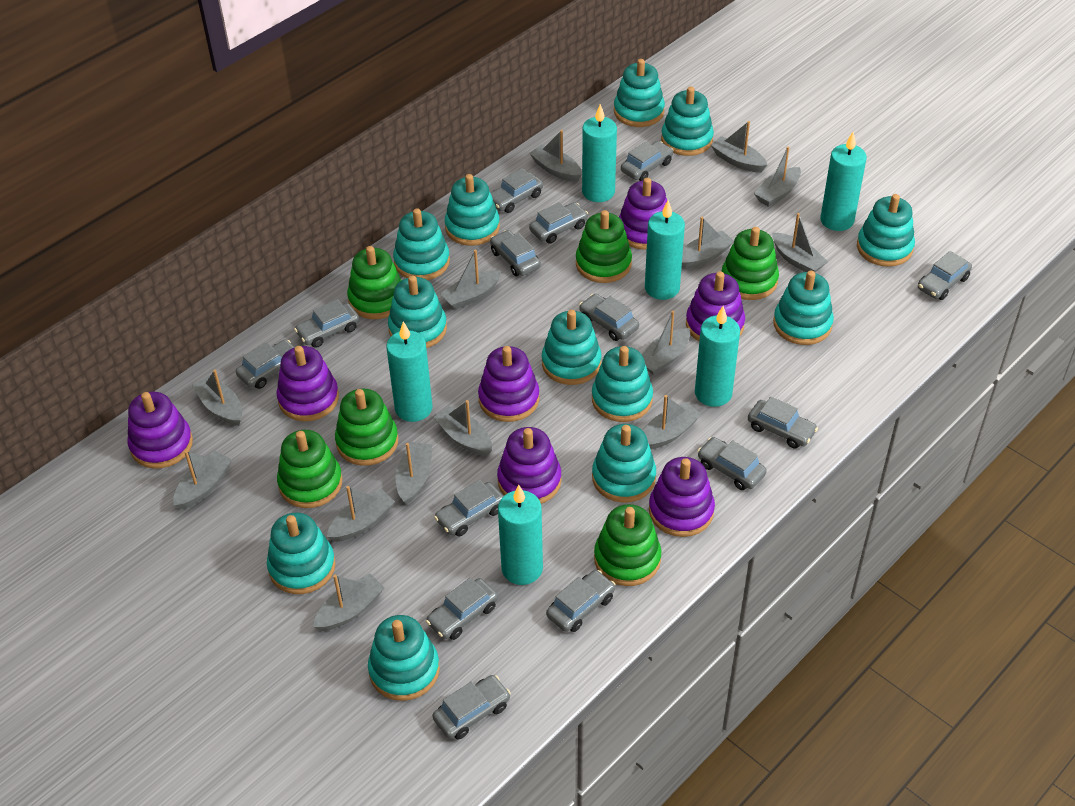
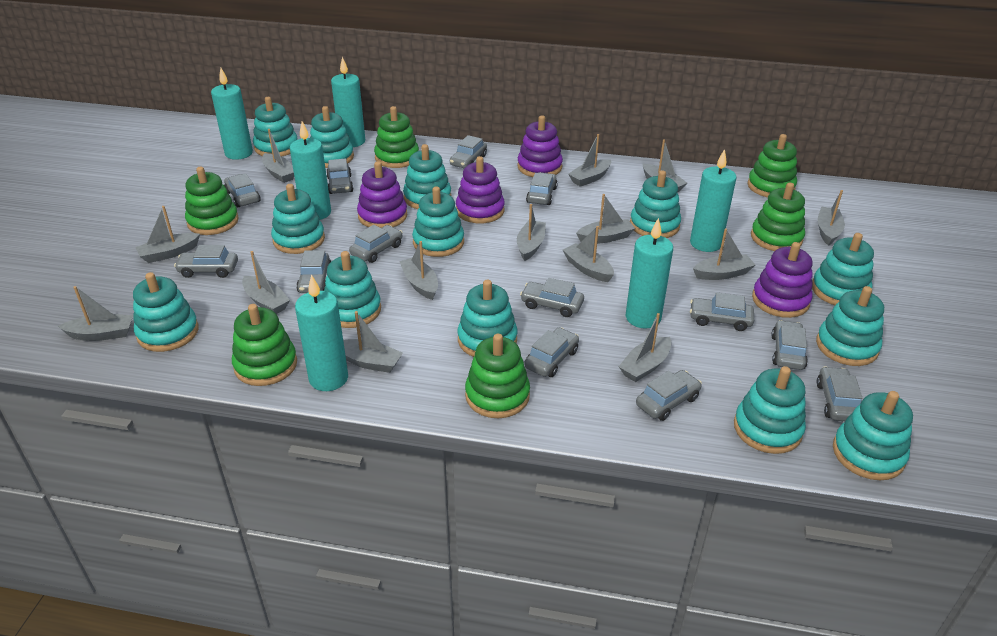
grey car: 14 -> 13
purple stacking toy: 7 -> 4
turquoise stacking toy: 12 -> 13

